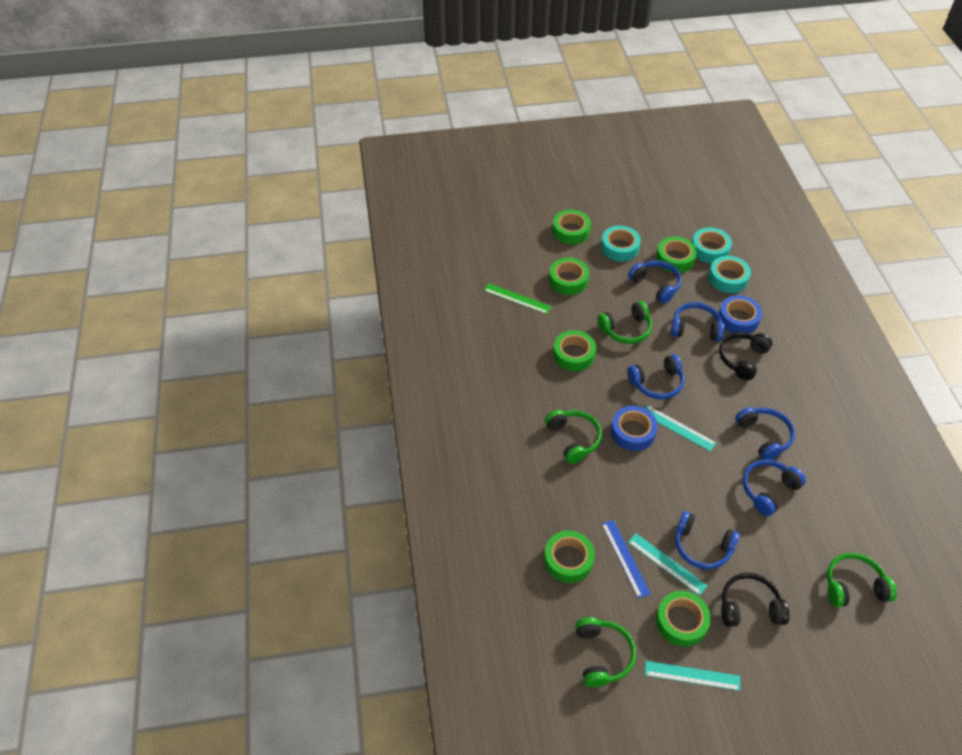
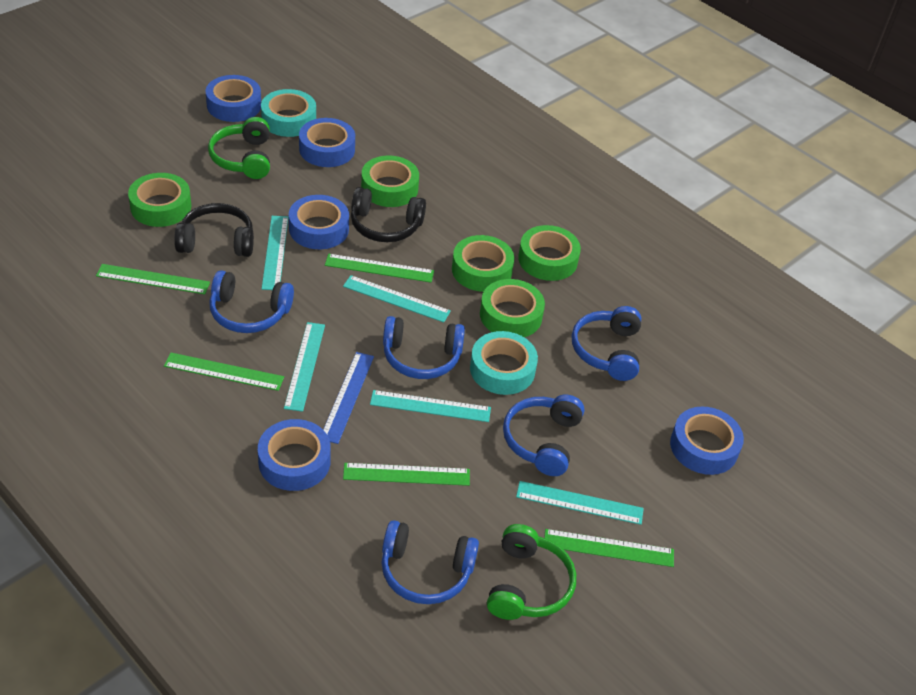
blue headphones: 6 -> 5
blue tape: 2 -> 5
green headphones: 4 -> 2
green ruler: 1 -> 5
green tape: 6 -> 5
turquoise ruler: 3 -> 5
turquoise tape: 3 -> 2

